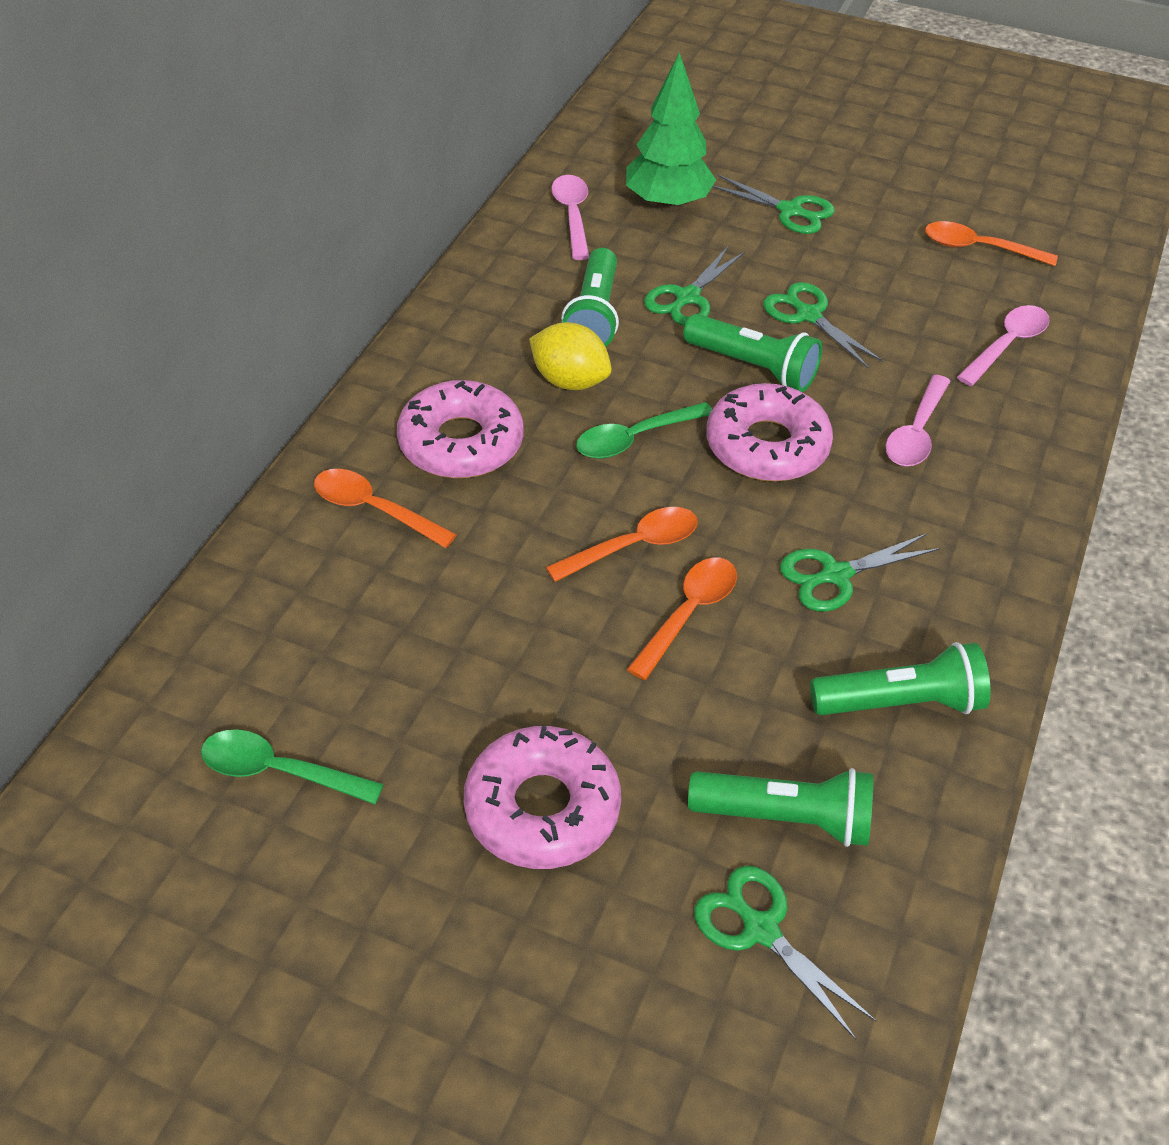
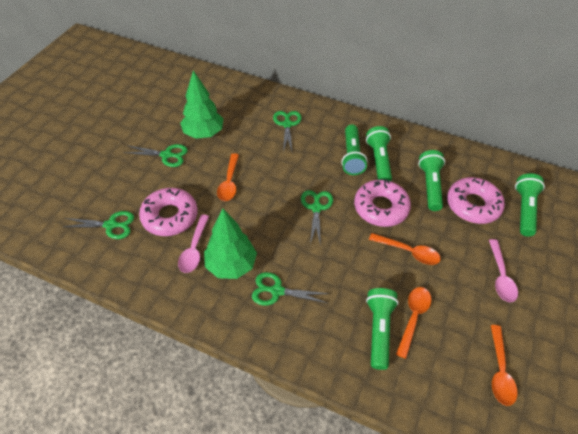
green flashlight: 4 -> 5
green spoon: 2 -> 0
green tree: 1 -> 2
pink spoon: 3 -> 2
yellow lemon: 1 -> 0

